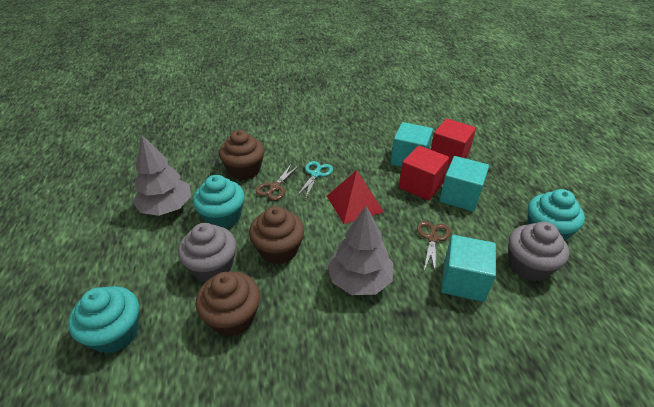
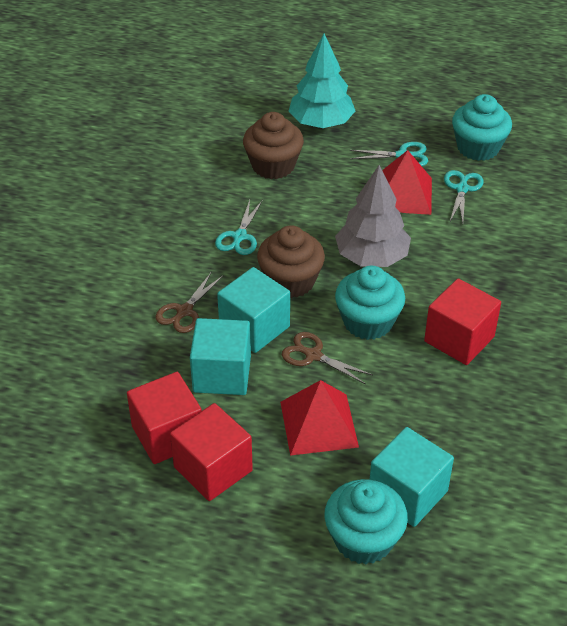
brown cupcake: 3 -> 2
grey cupcake: 2 -> 0
grey tree: 2 -> 1
red cube: 2 -> 3
red pyramid: 1 -> 2
turquoise scissors: 1 -> 3
turquoise tree: 0 -> 1

